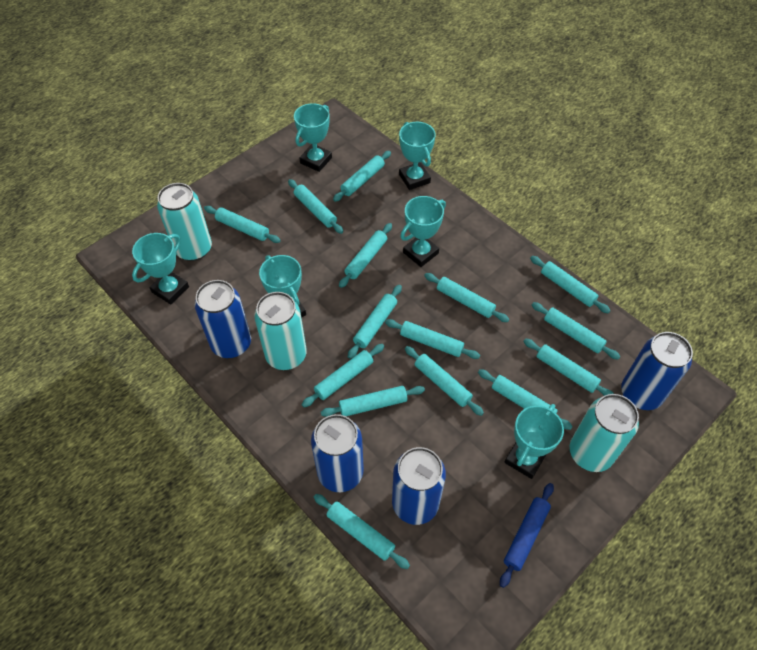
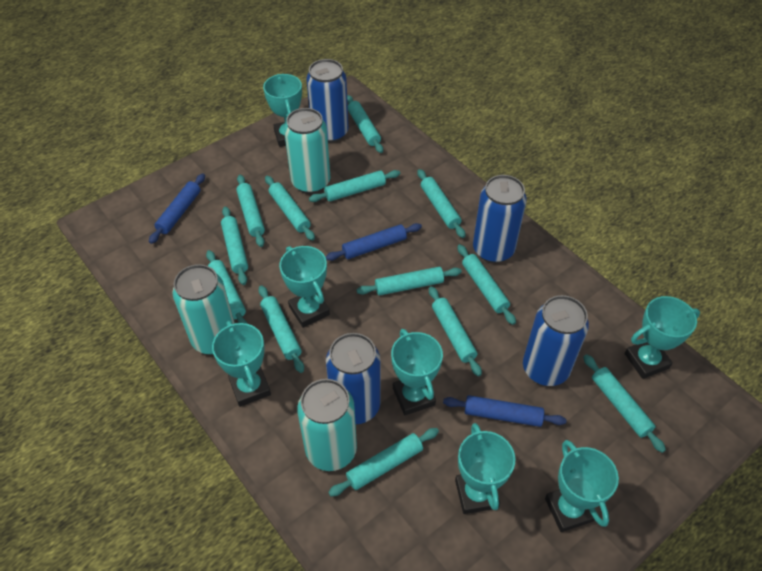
blue rolling pin: 1 -> 3
turquoise rolling pin: 15 -> 13
turquoise trophy: 6 -> 7

